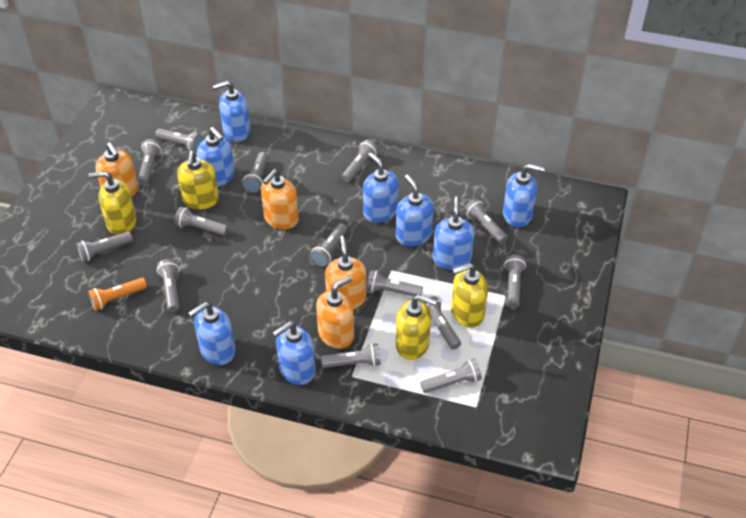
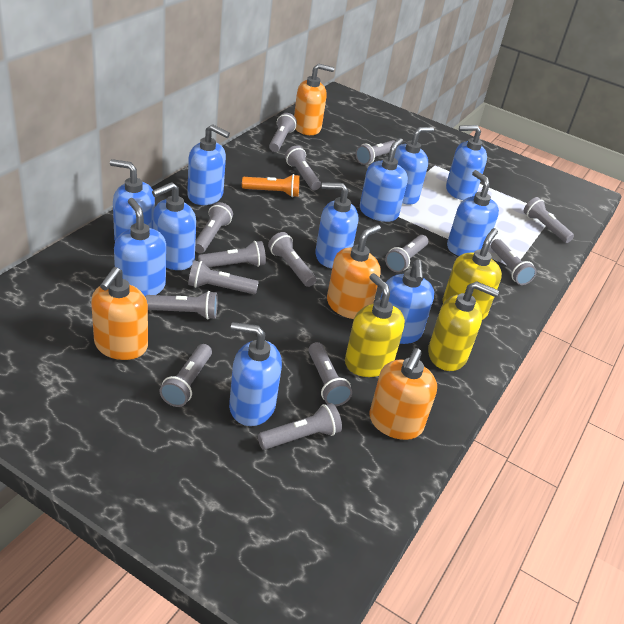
blue soap dispenser: 8 -> 11
yellow soap dispenser: 4 -> 3

